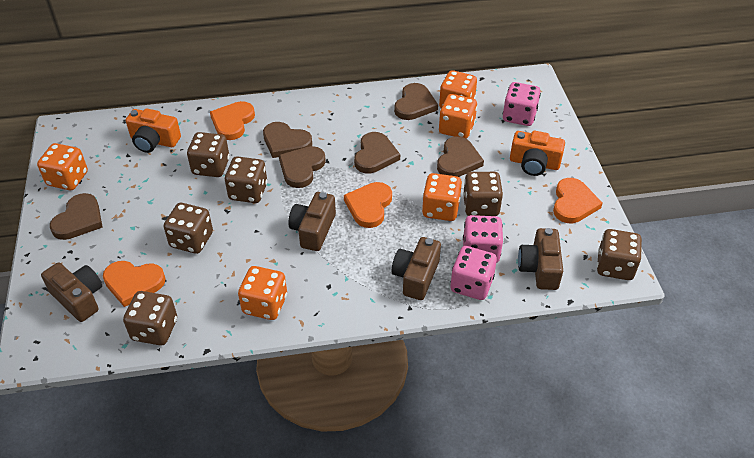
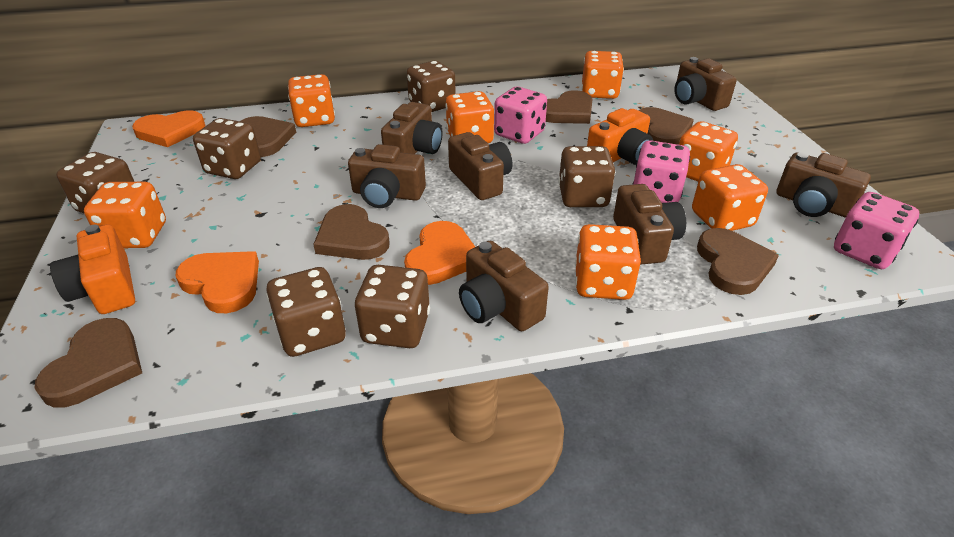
brown camera: 4 -> 7
orange dice: 5 -> 7
orange heart: 4 -> 3

